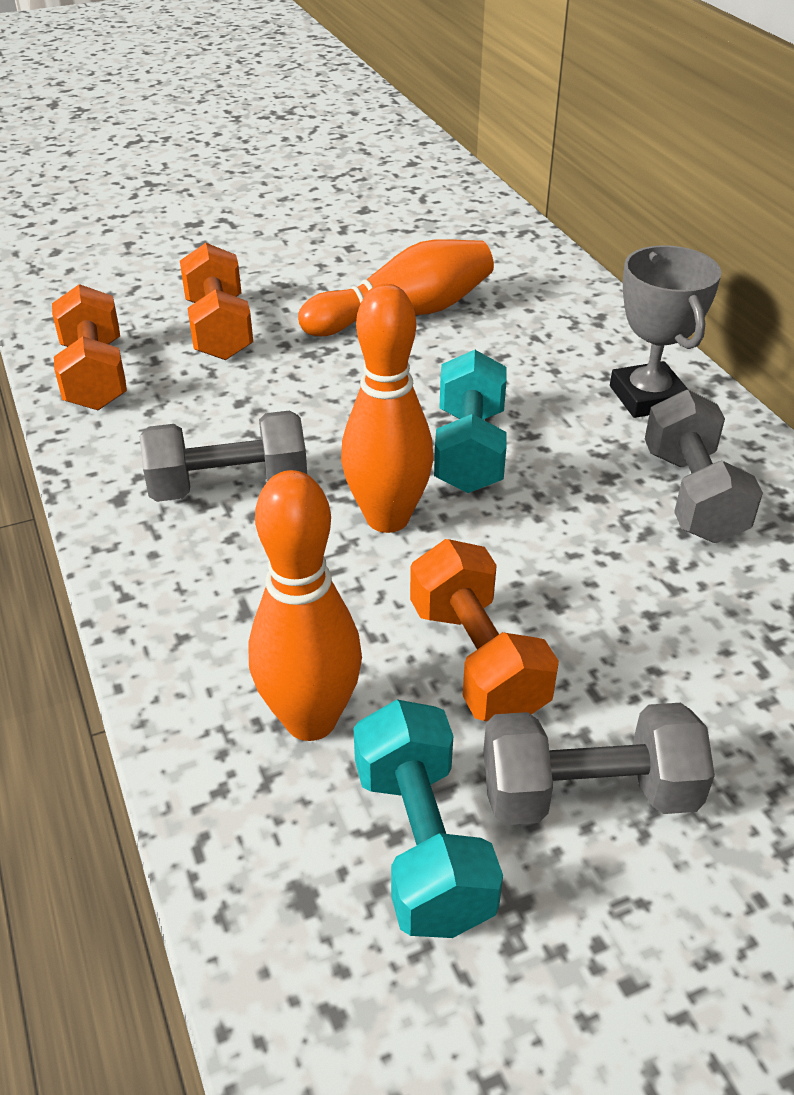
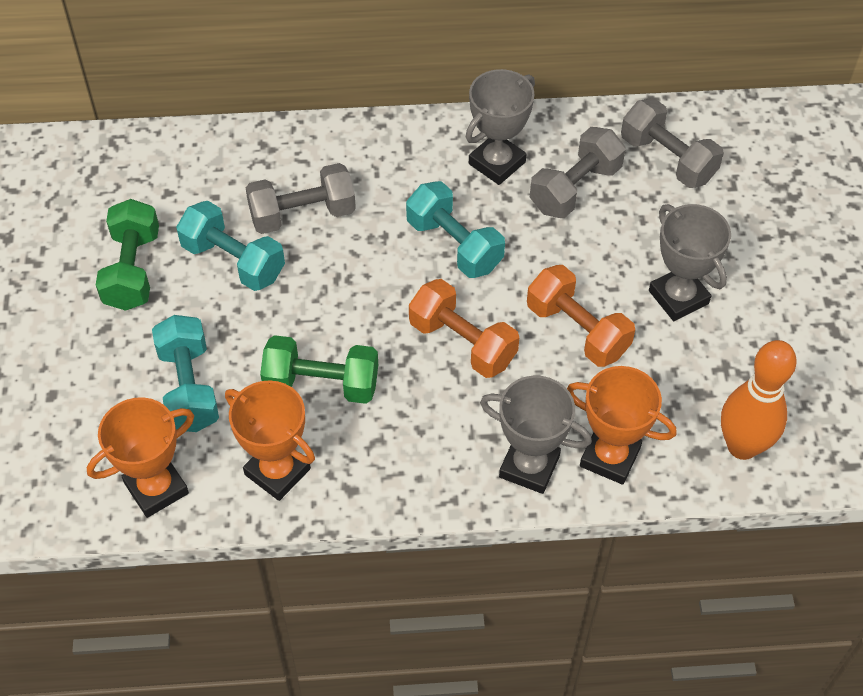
green dumbbell: 0 -> 2
grey trophy: 1 -> 3
orange bowling pin: 3 -> 1
orange dumbbell: 3 -> 2
orange trophy: 0 -> 3
turquoise dumbbell: 2 -> 3

